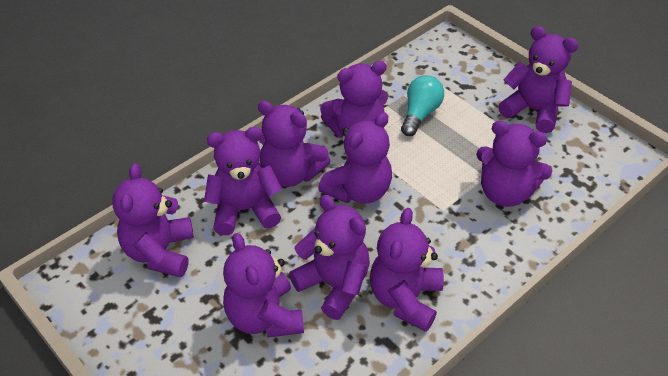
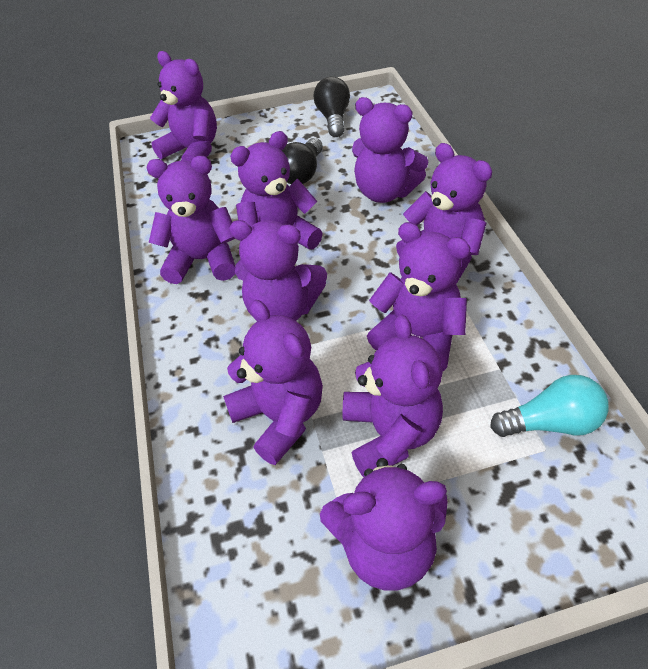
black light bulb: 0 -> 2

